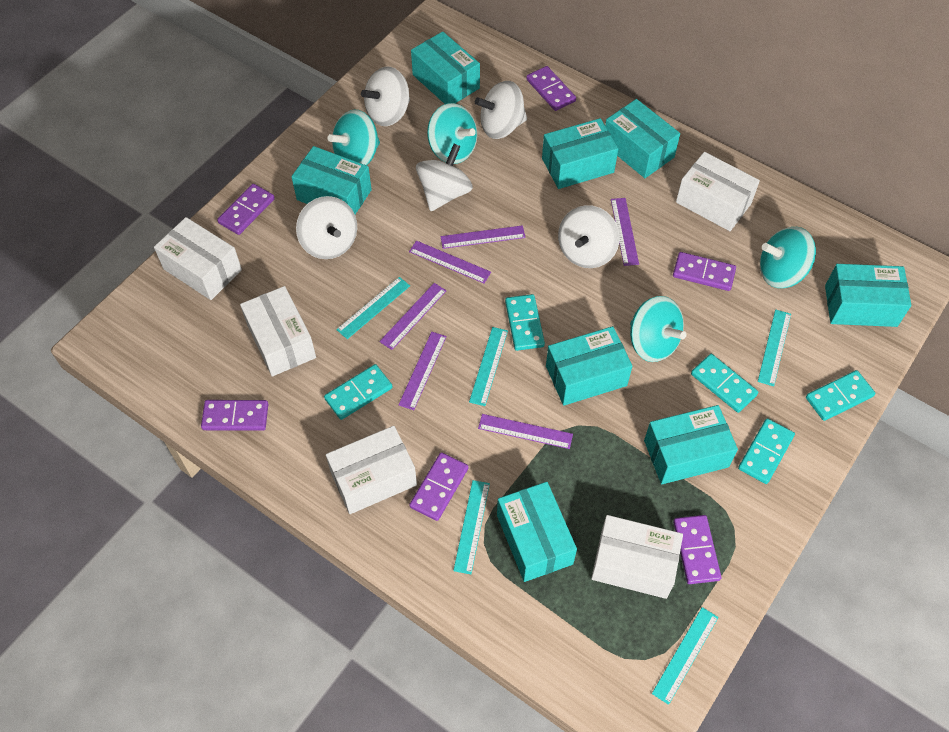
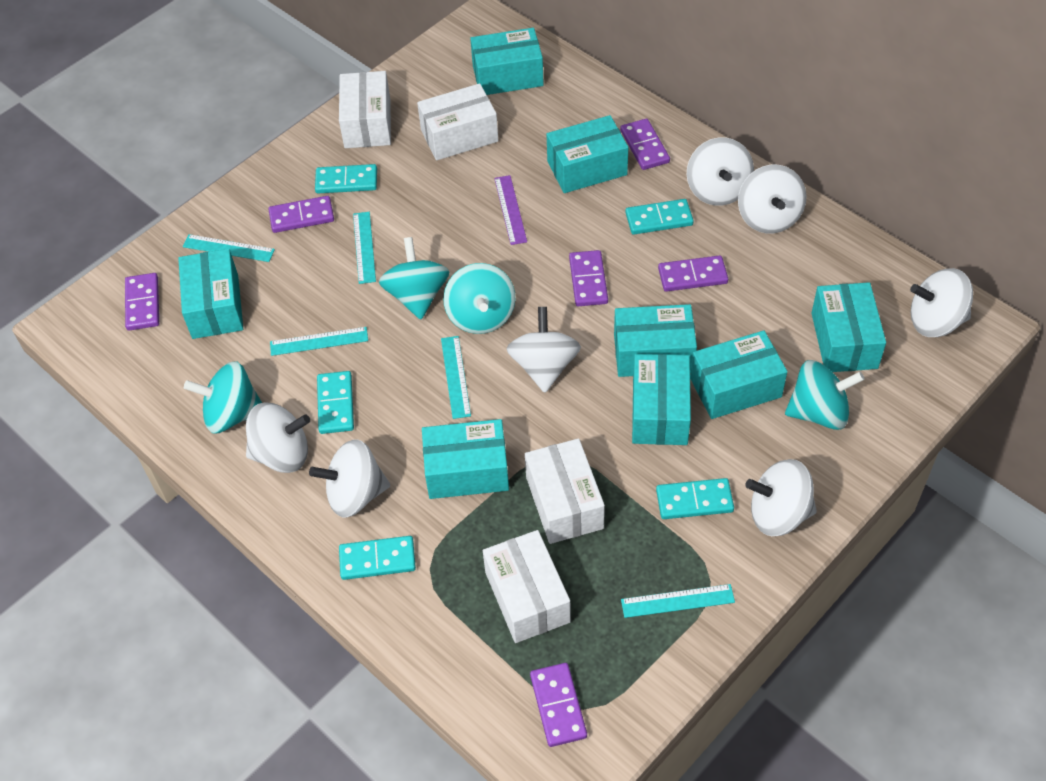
purple ruler: 6 -> 1
white box: 5 -> 4
white spinning top: 5 -> 7

